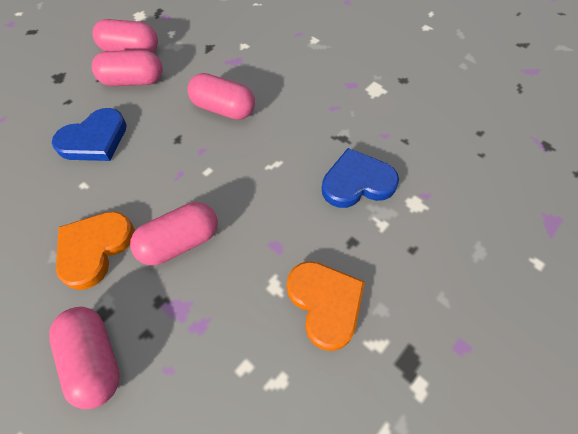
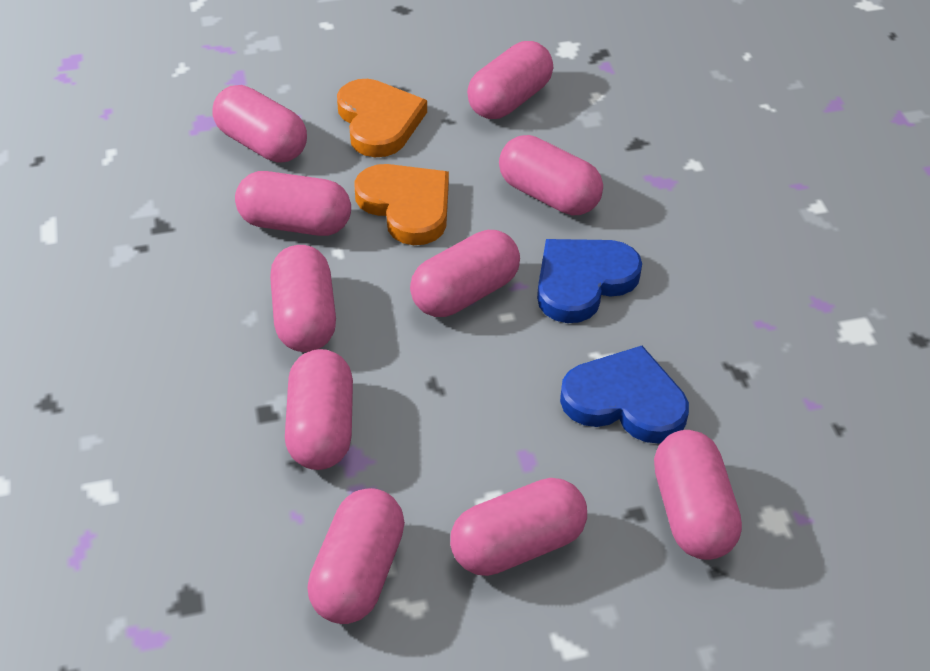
pink capsule: 5 -> 10

